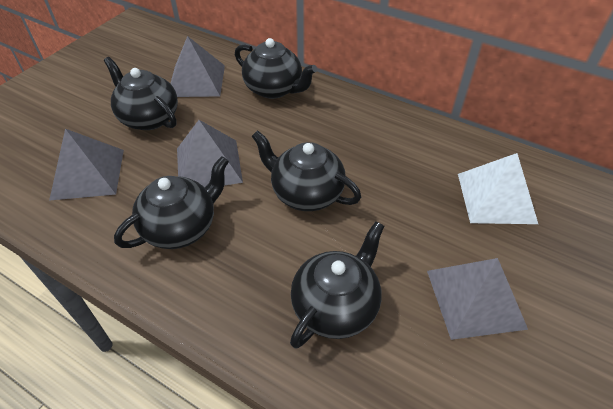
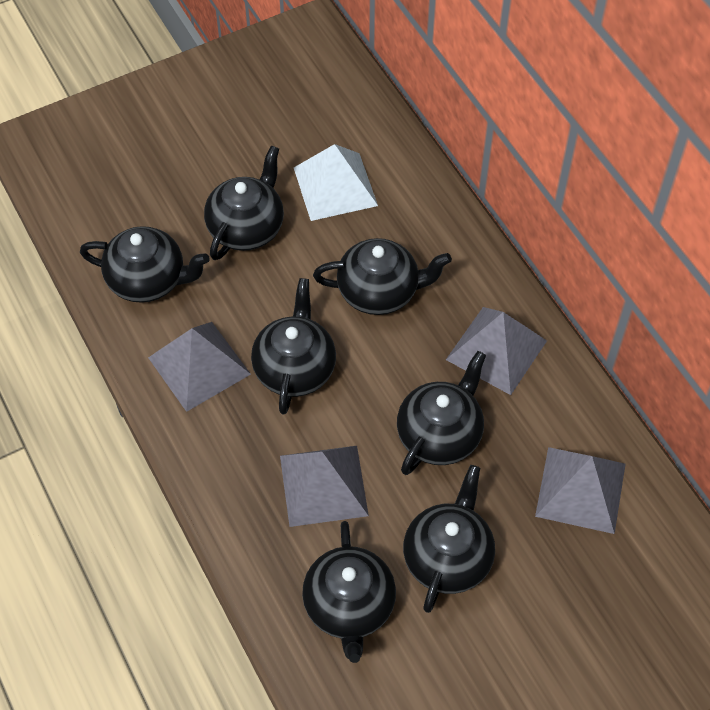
black teapot: 5 -> 7

